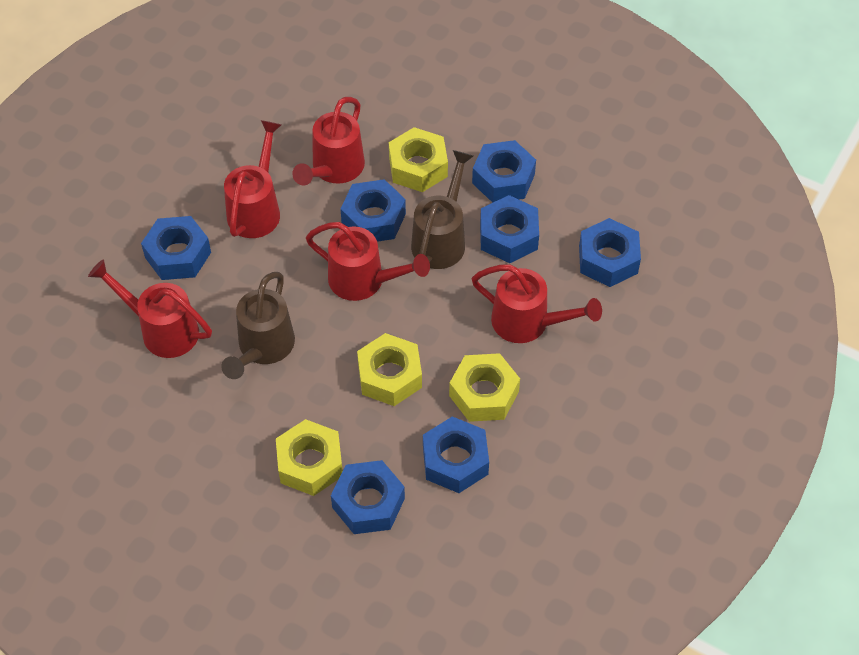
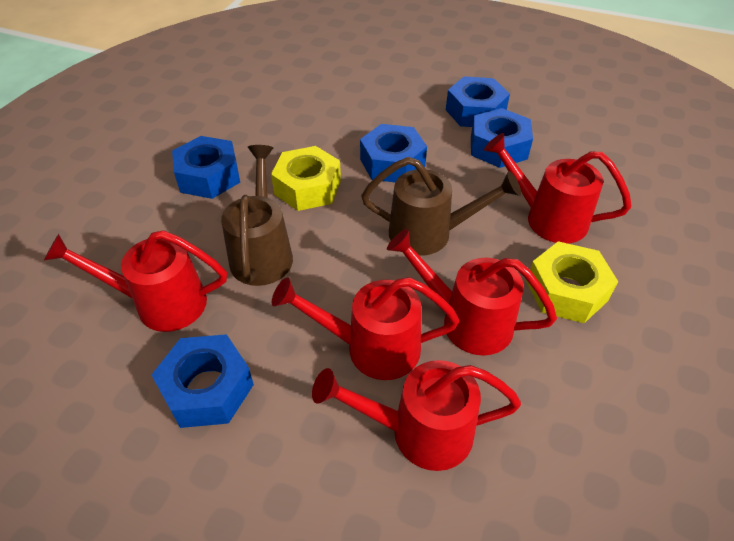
blue nut: 7 -> 5
yellow nut: 4 -> 2

